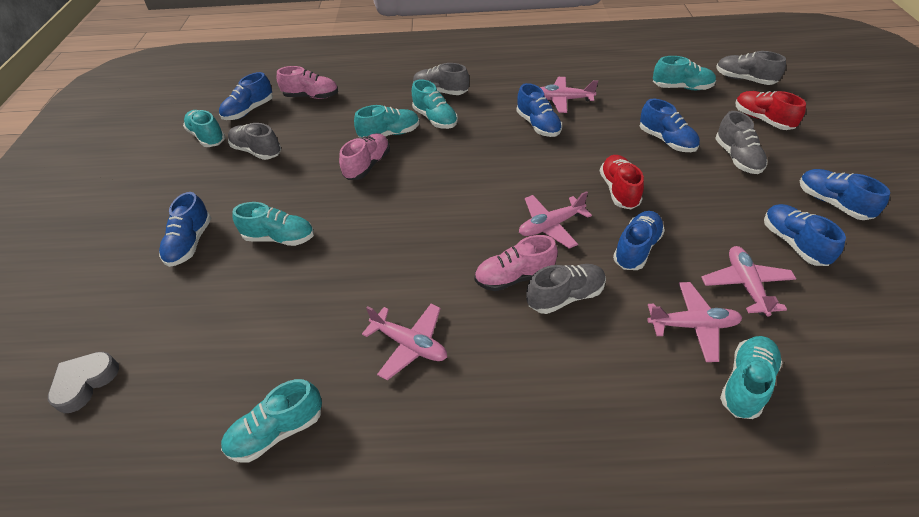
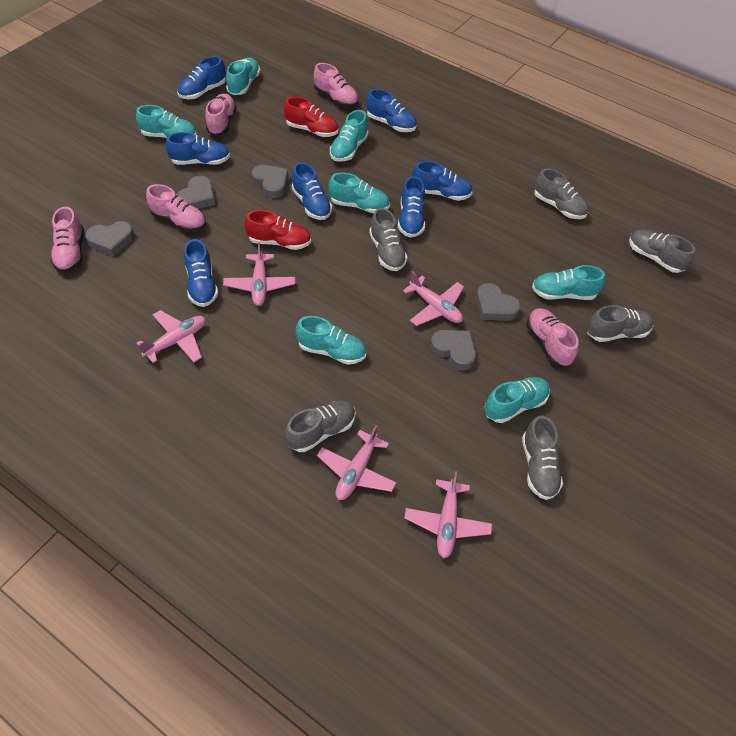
grey heart: 1 -> 5
grey shoe: 5 -> 6
pink shoe: 3 -> 5

